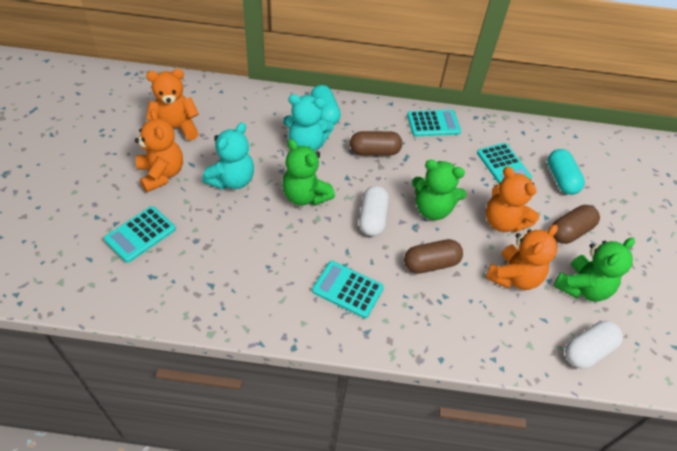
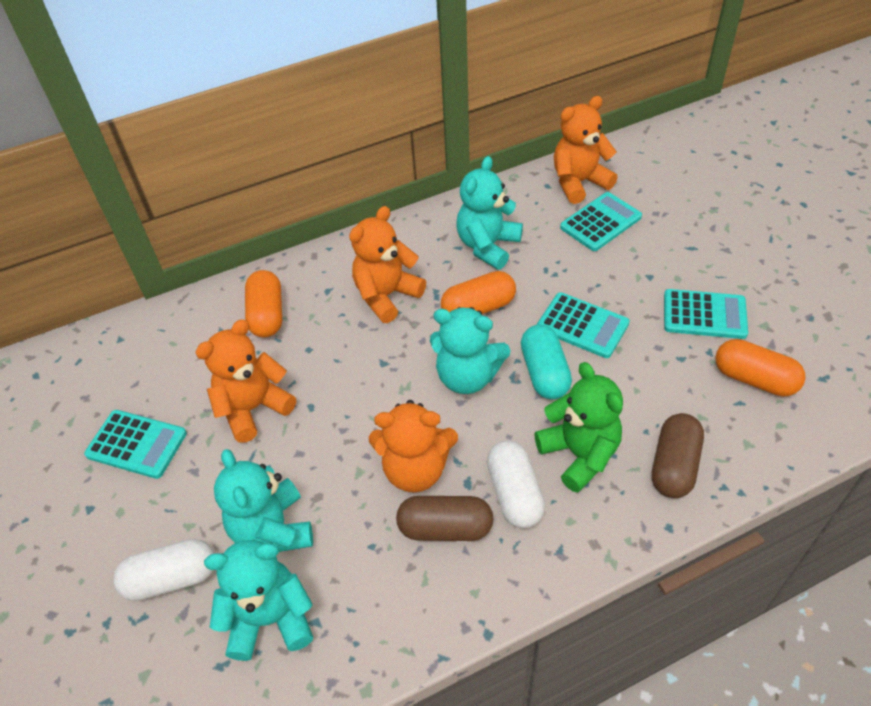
brown capsule: 3 -> 2
green teddy bear: 3 -> 1
orange capsule: 0 -> 3
turquoise capsule: 2 -> 1
turquoise teddy bear: 2 -> 4

